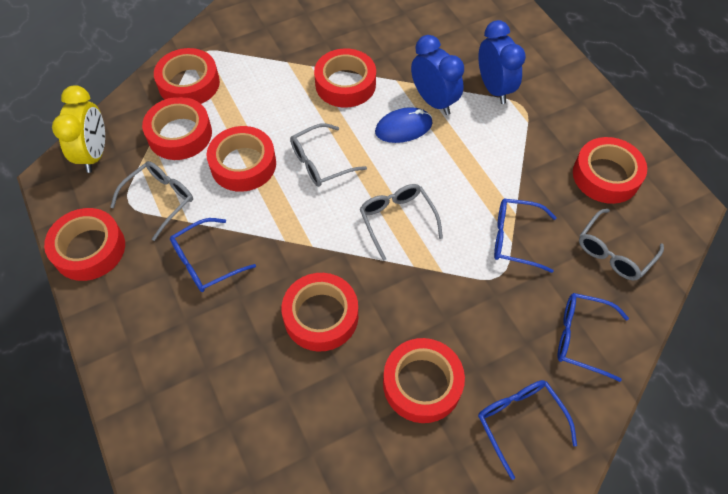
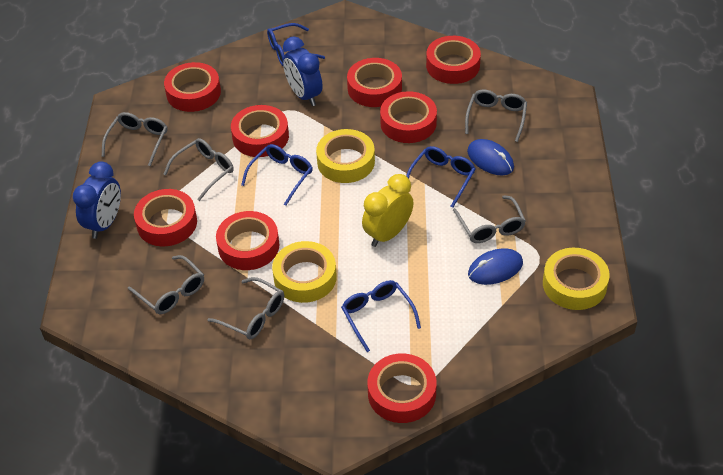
blue mouse: 1 -> 2
grey glasses: 4 -> 6
yellow tape: 0 -> 3

